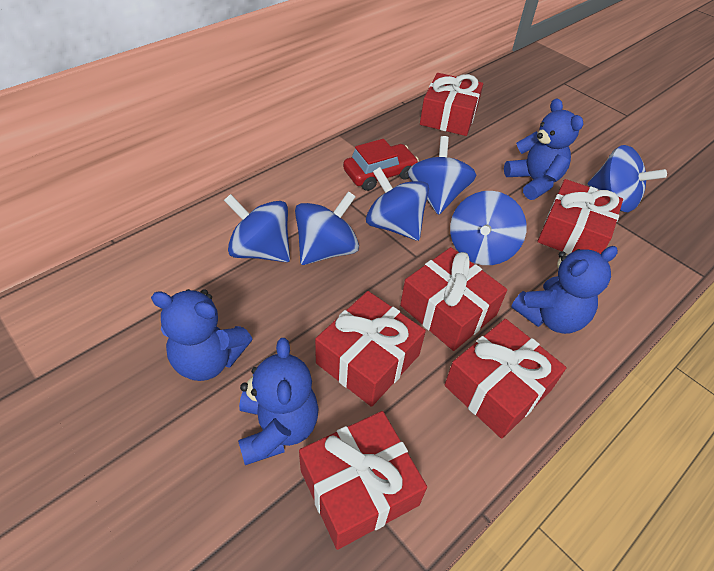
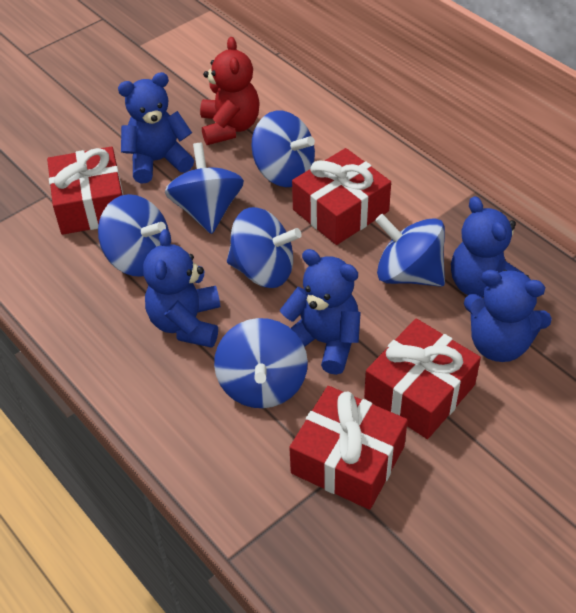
blue teddy bear: 4 -> 5
red car: 1 -> 0
red gift: 6 -> 4
red teddy bear: 0 -> 1

